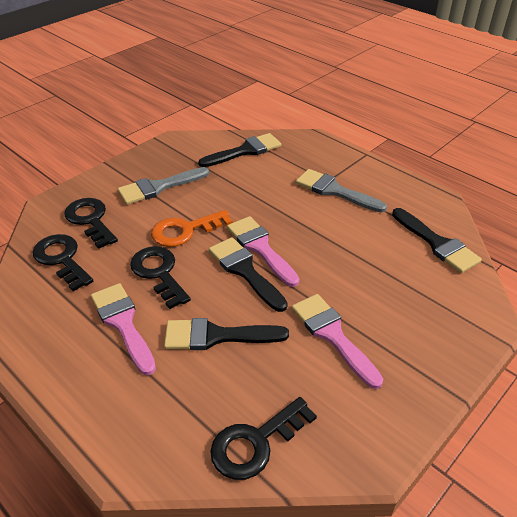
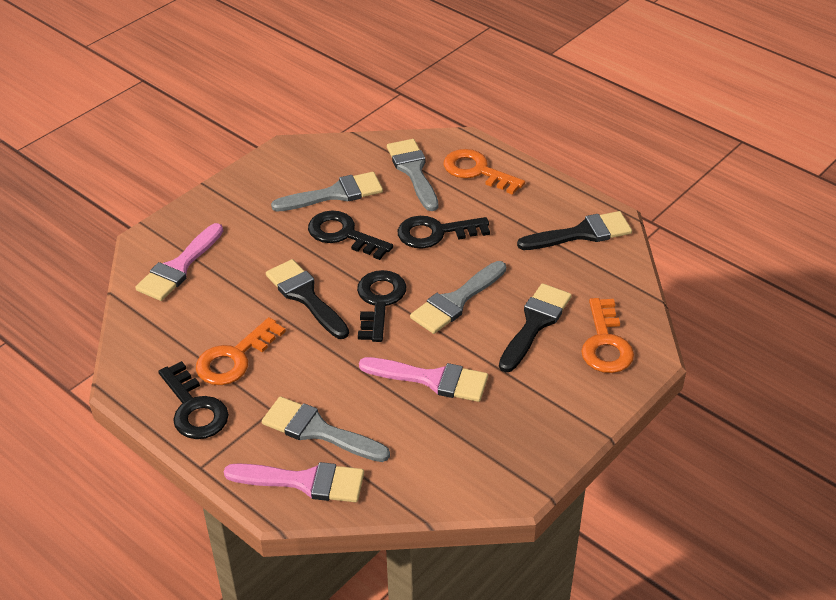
black brush: 4 -> 3
grey brush: 2 -> 4
orange key: 1 -> 3

